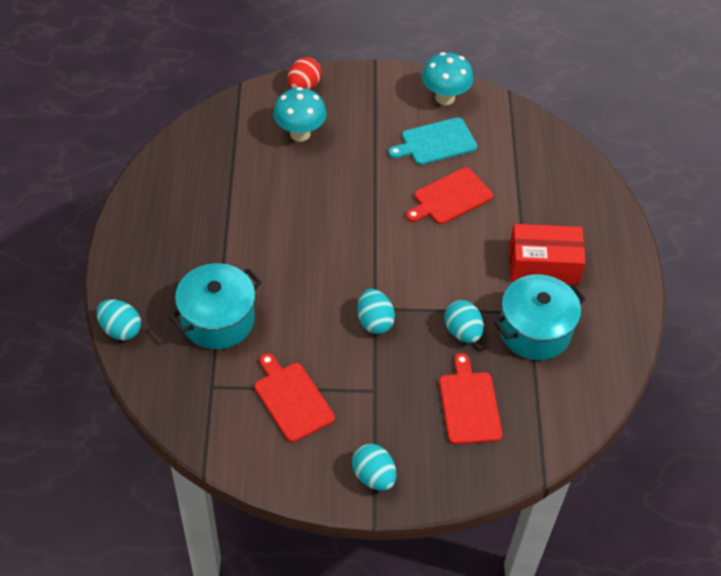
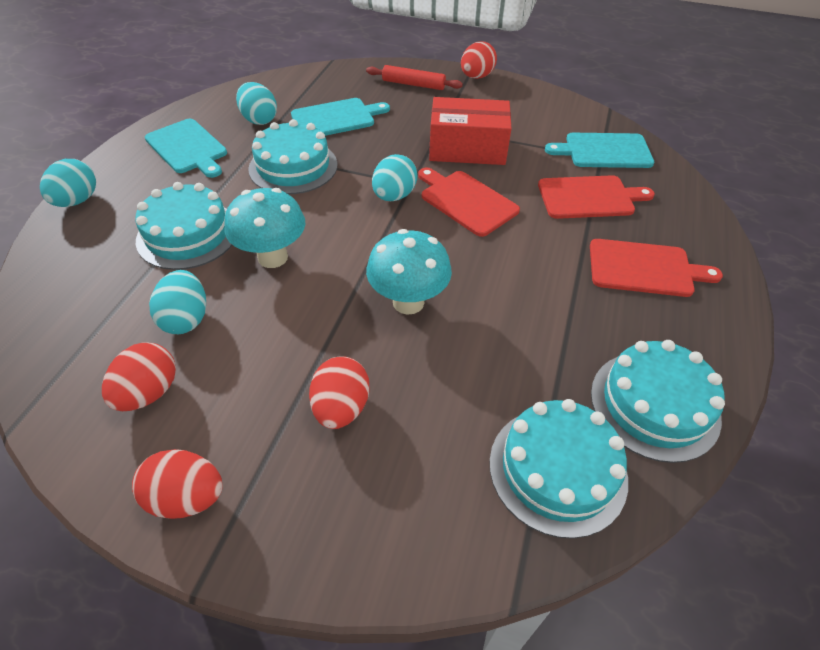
red egg: 1 -> 4
red rolling pin: 0 -> 1
turquoise cake: 0 -> 4
turquoise cutting board: 1 -> 3
turquoise pot: 2 -> 0

